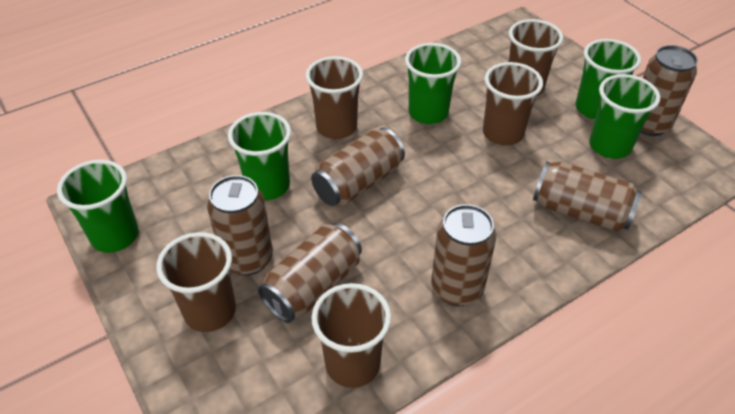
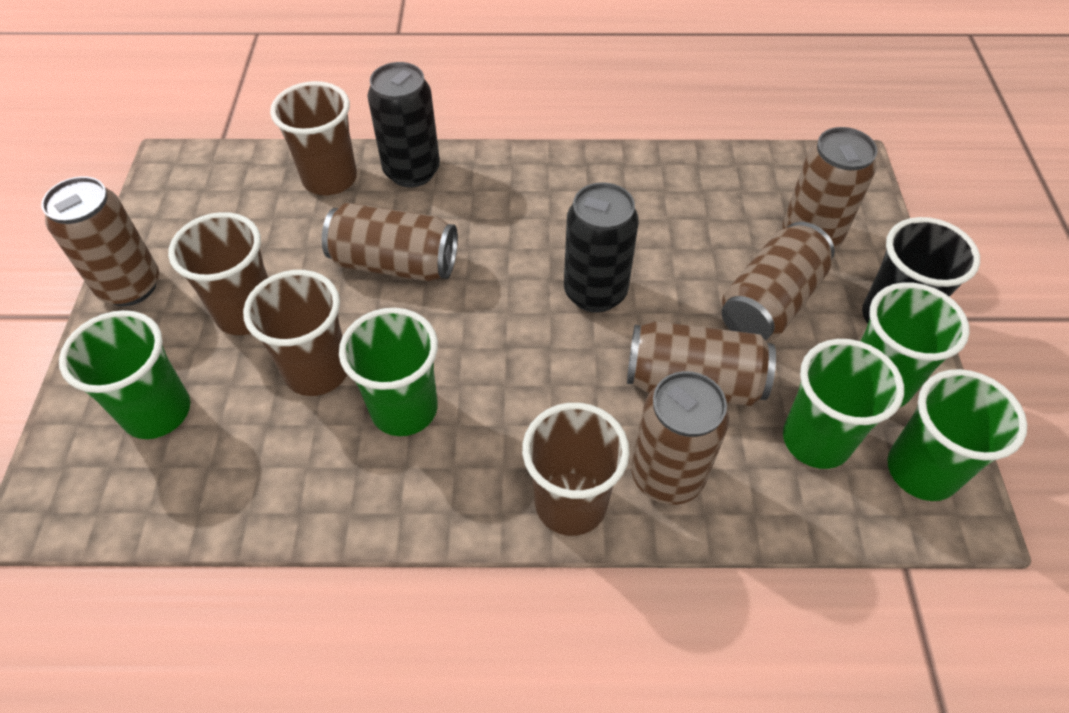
black can: 0 -> 2
black cup: 0 -> 1
brown cup: 5 -> 4

